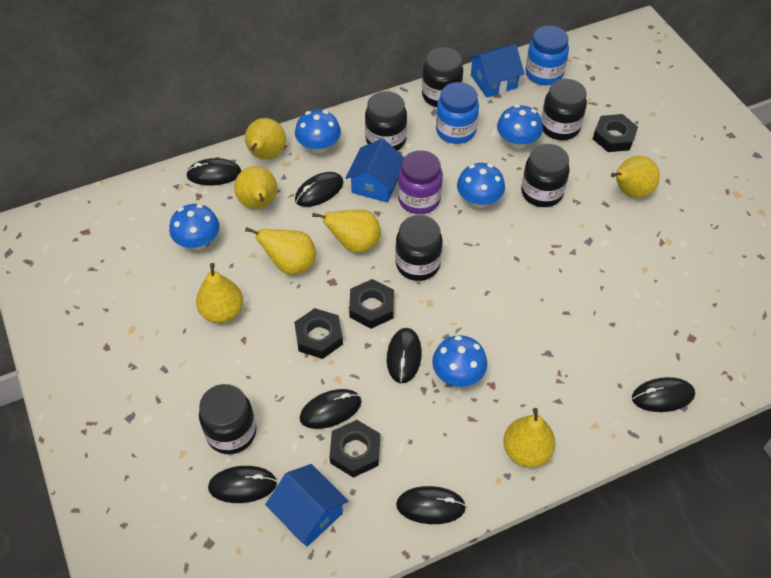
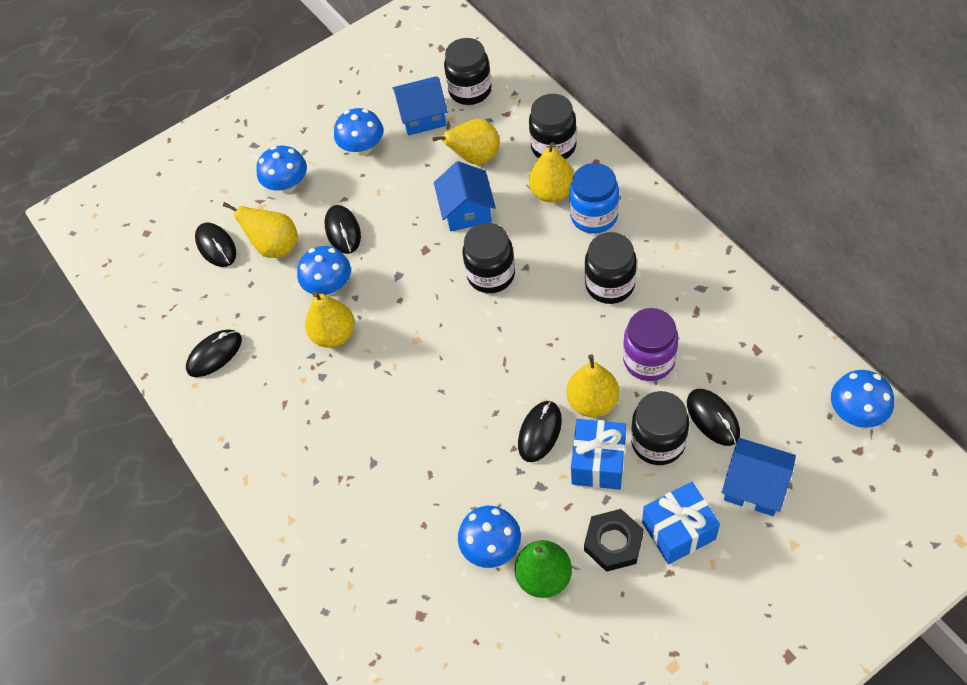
black jar: 6 -> 5
black mouse: 7 -> 5
black nut: 4 -> 1
blue gift: 0 -> 2
blue jar: 2 -> 1
green pear: 0 -> 1
yellow pear: 7 -> 5

